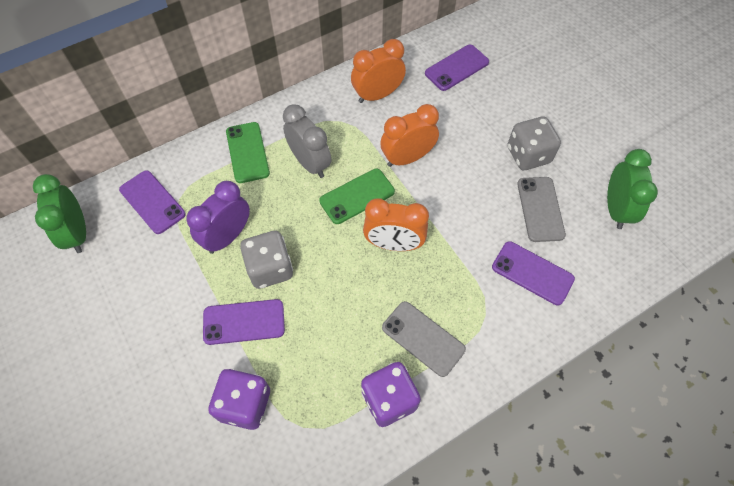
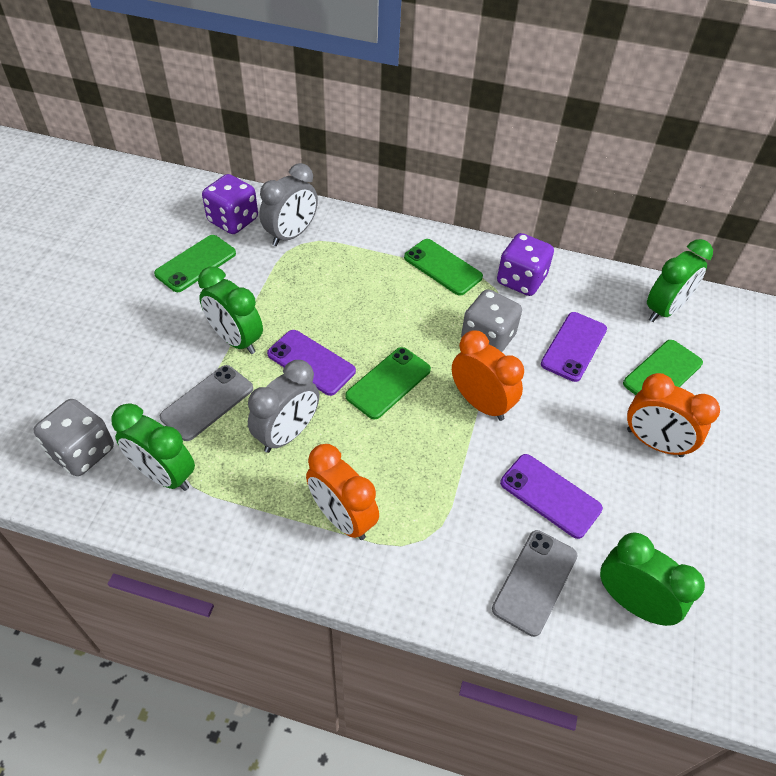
green clock: 2 -> 4
green phone: 2 -> 4
grey clock: 1 -> 2
purple clock: 1 -> 0
purple phone: 4 -> 3

